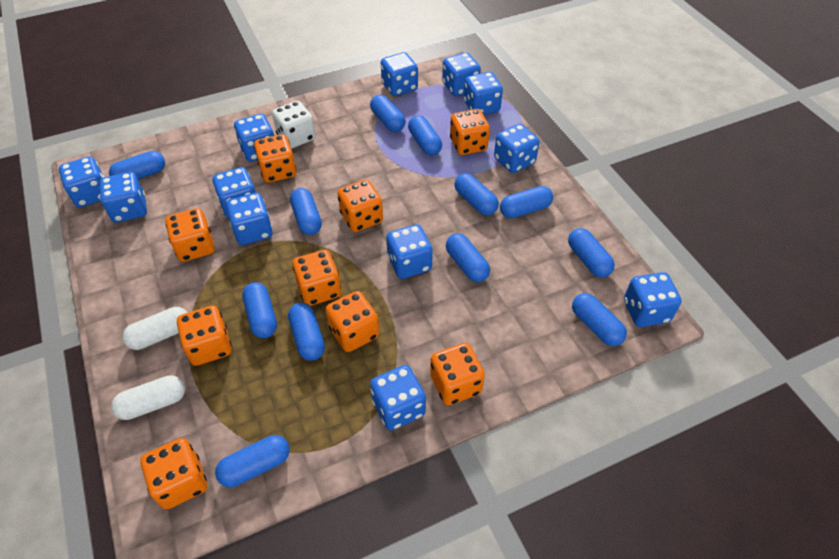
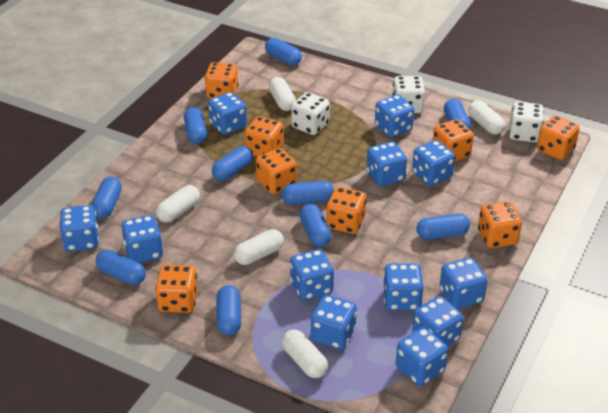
blue capsule: 12 -> 10
orange dice: 9 -> 8
white capsule: 2 -> 5
white dice: 1 -> 3

